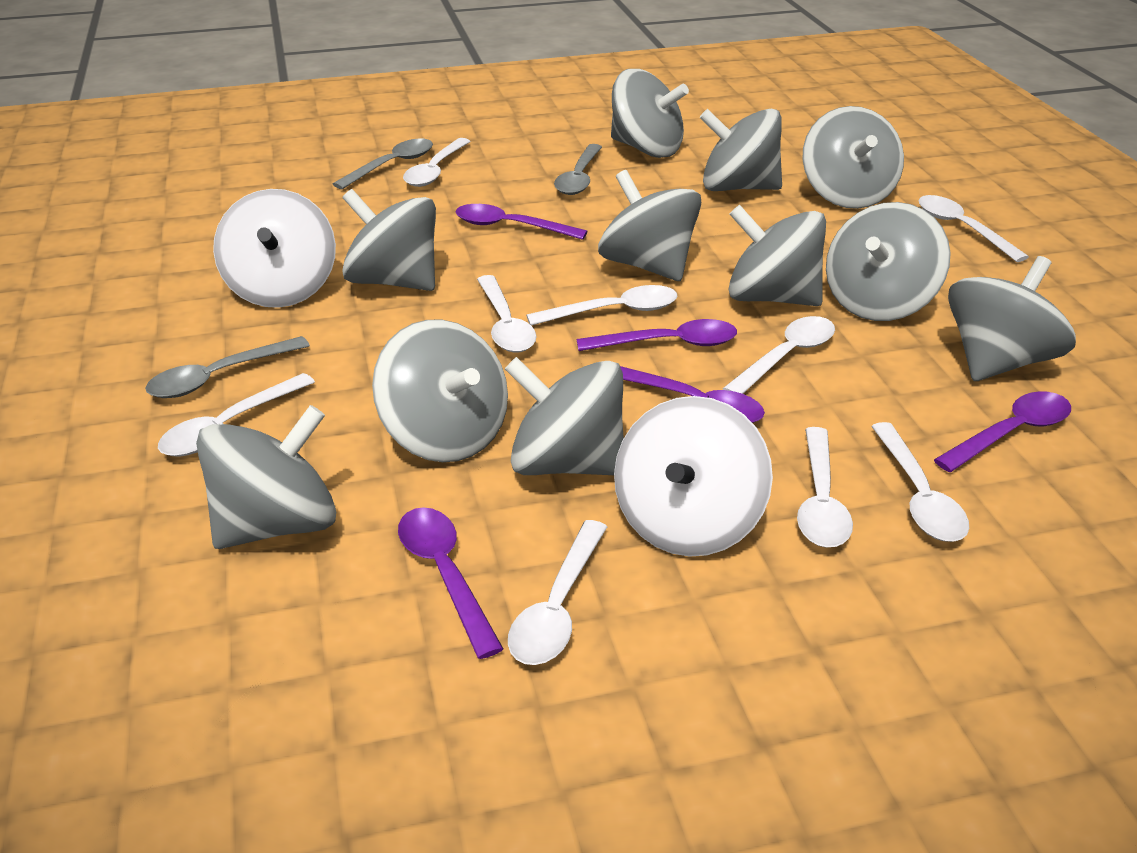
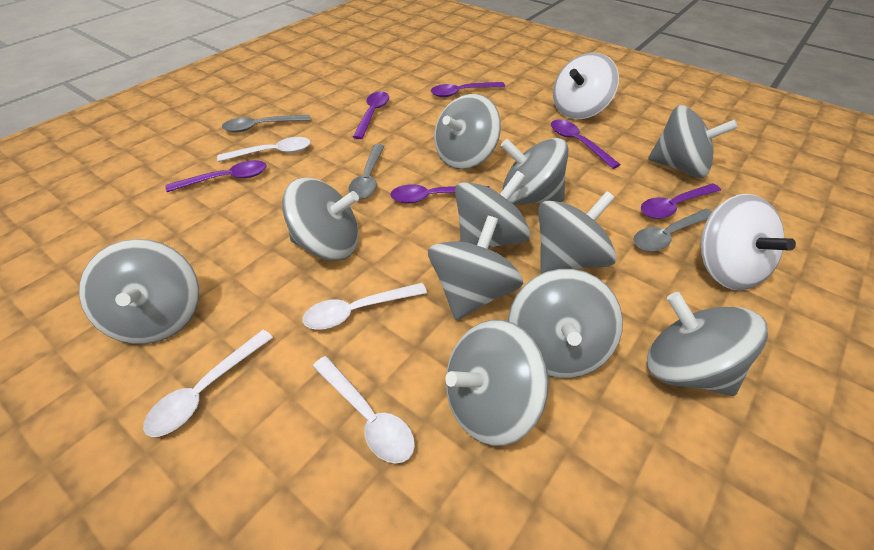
purple spoon: 5 -> 6
white spoon: 9 -> 4

